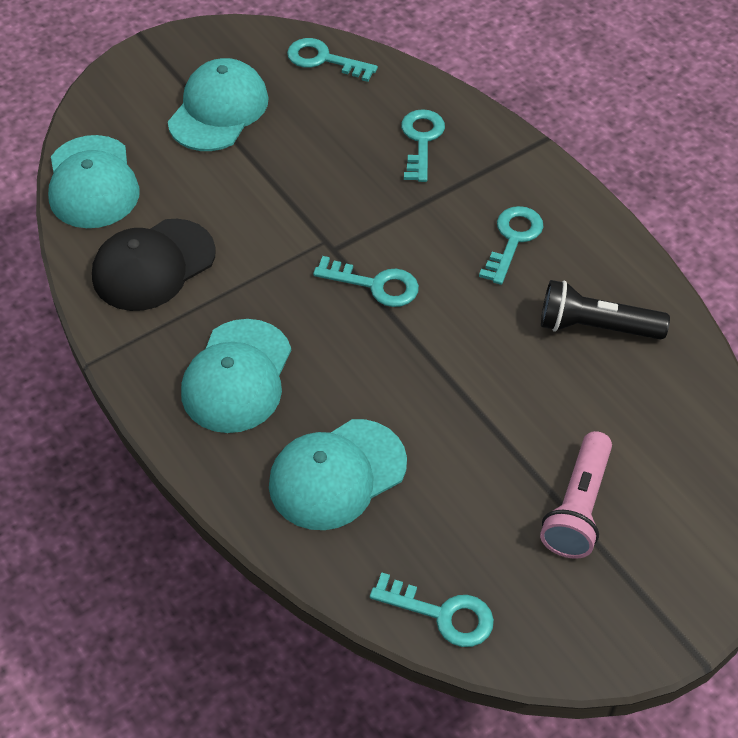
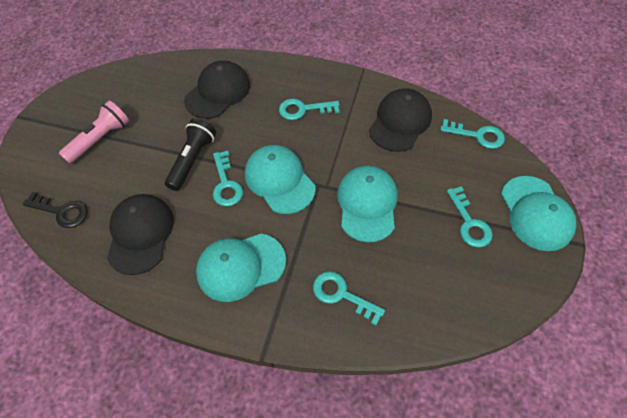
black cap: 1 -> 3
black key: 0 -> 1

